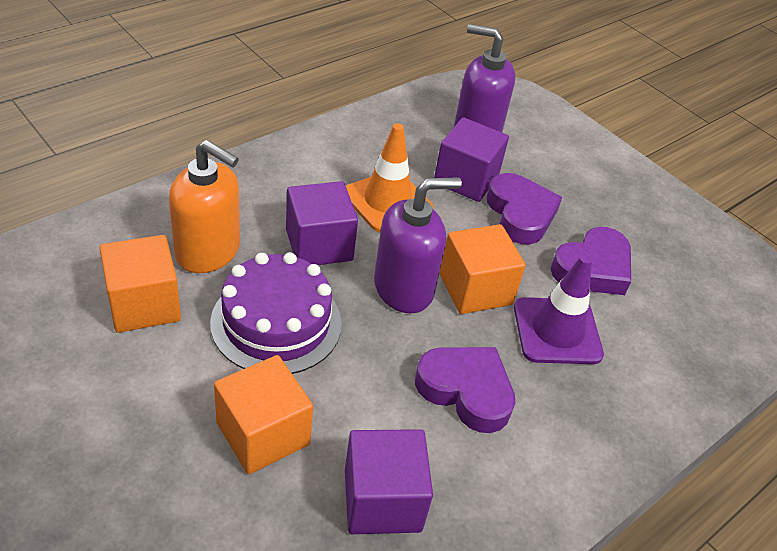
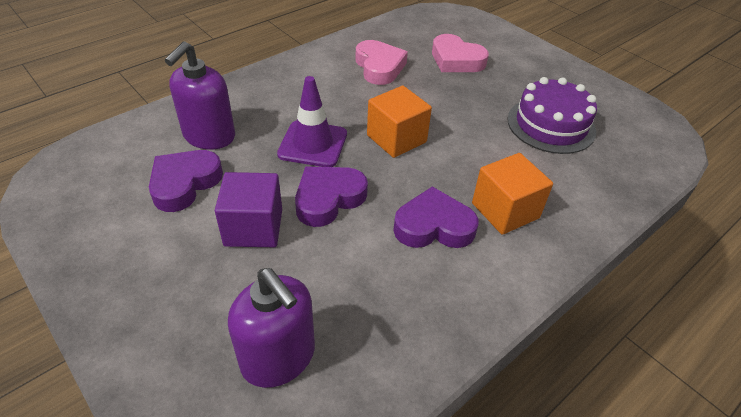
orange cube: 3 -> 2
orange soap dispenser: 1 -> 0
orange traffic cone: 1 -> 0
pink heart: 0 -> 2
purple cube: 3 -> 1

